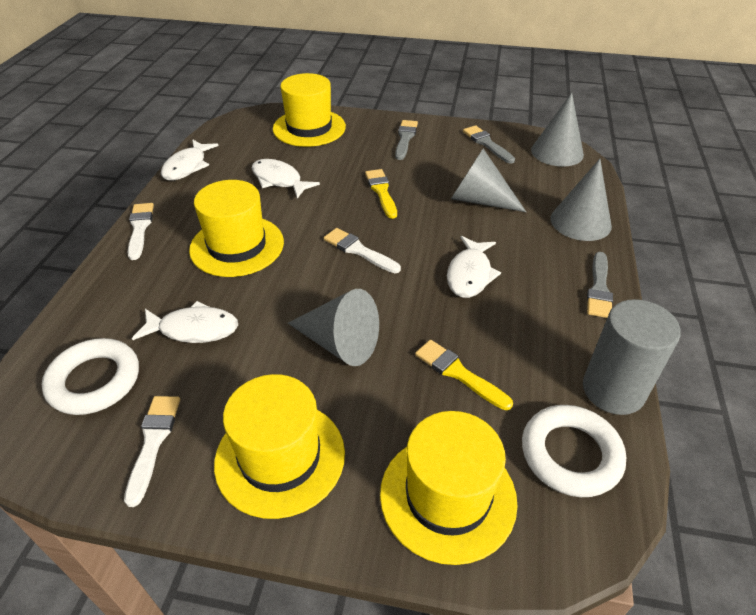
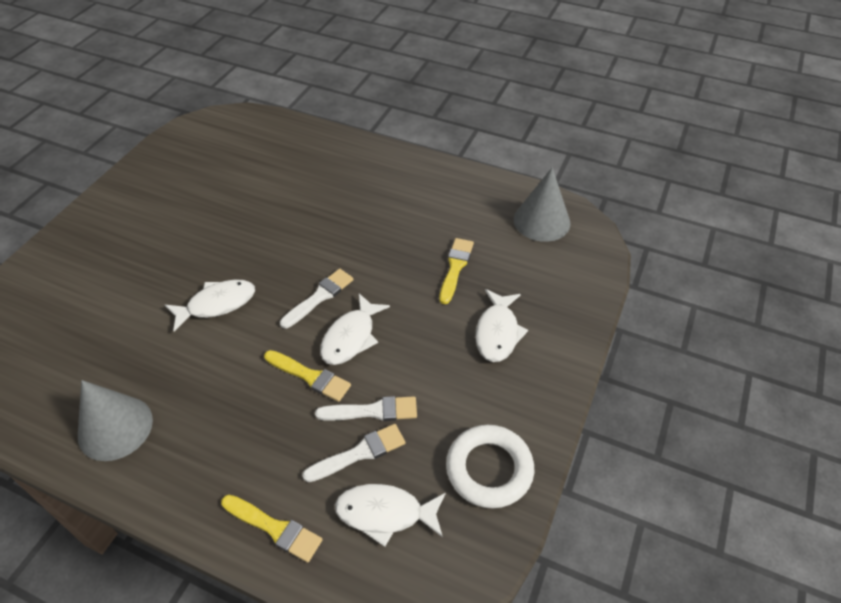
grey brush: 3 -> 0
grey cone: 4 -> 2
grey cylinder: 1 -> 0
white ring: 2 -> 1
yellow brush: 2 -> 3
yellow hat: 4 -> 0

